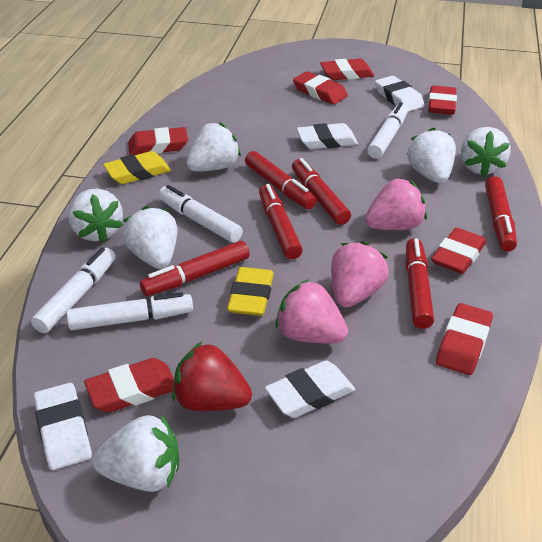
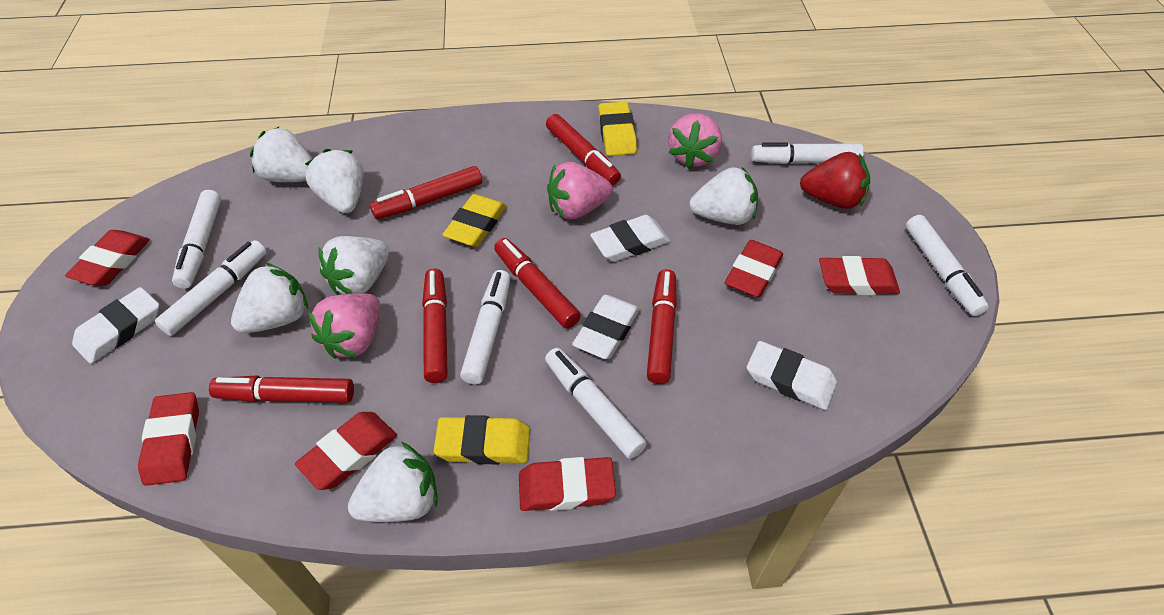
red eraser: 7 -> 6
white marker: 4 -> 6
yellow eraser: 2 -> 3

